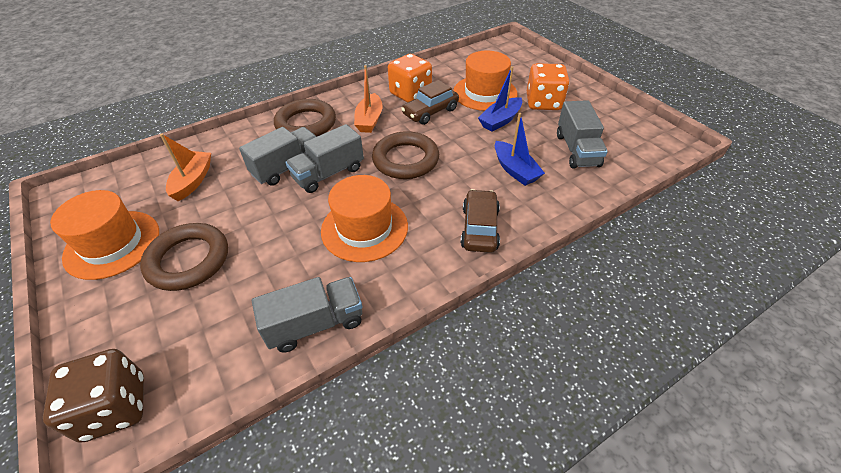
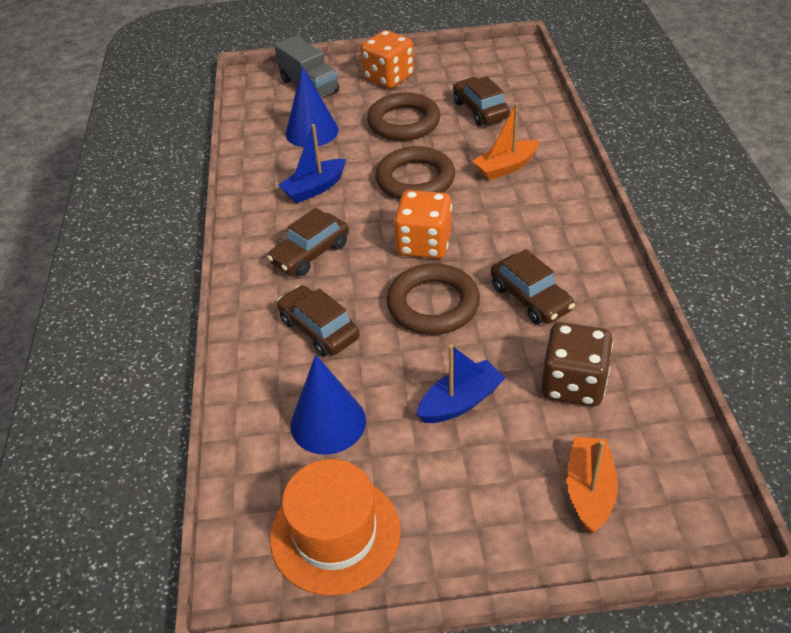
blue cone: 0 -> 2
brown car: 2 -> 4
grey truck: 4 -> 1
orange hat: 3 -> 1

